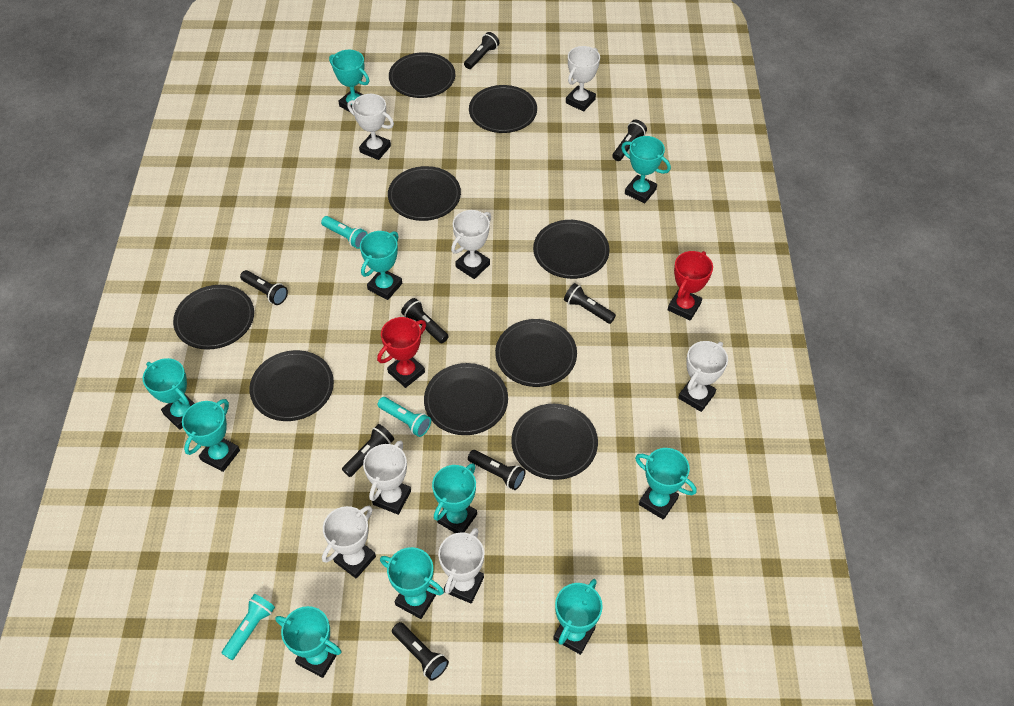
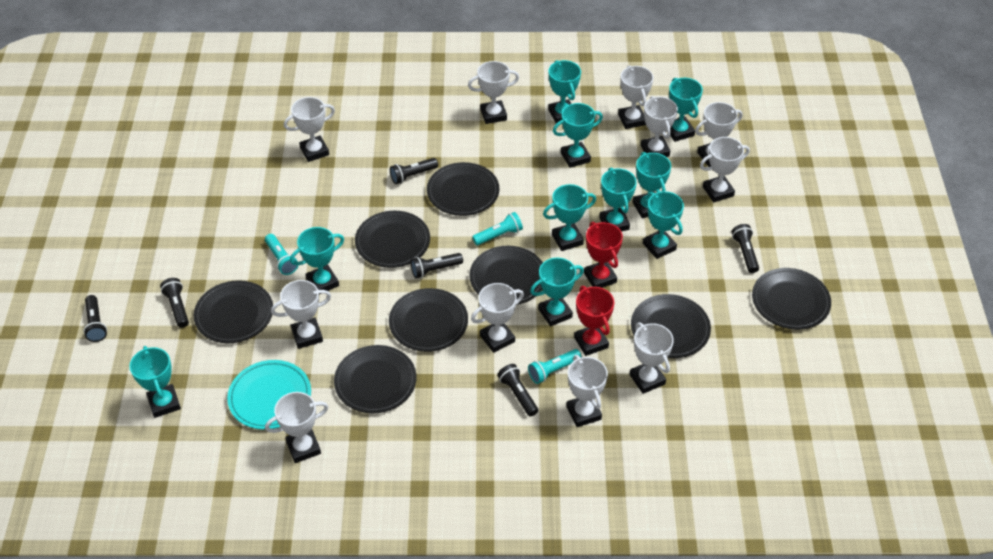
black flashlight: 8 -> 6
black plate: 9 -> 8
turquoise plate: 0 -> 1
white trophy: 7 -> 11

